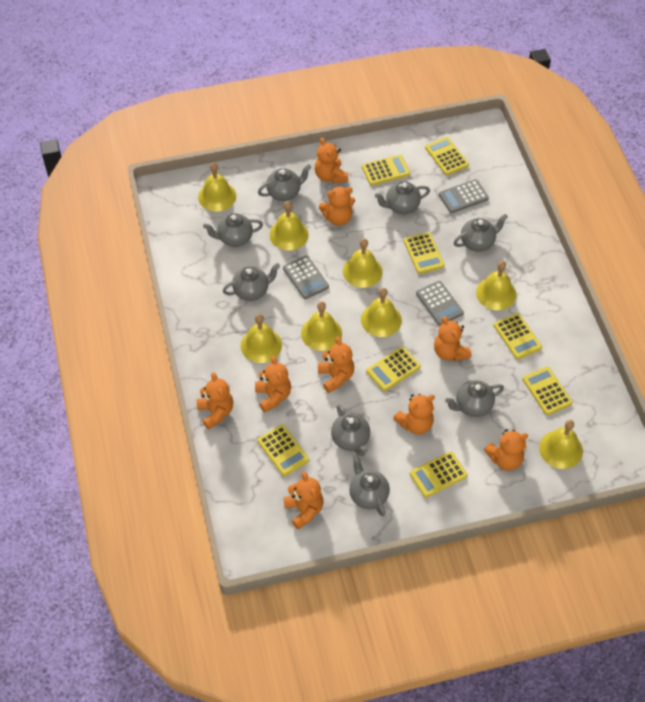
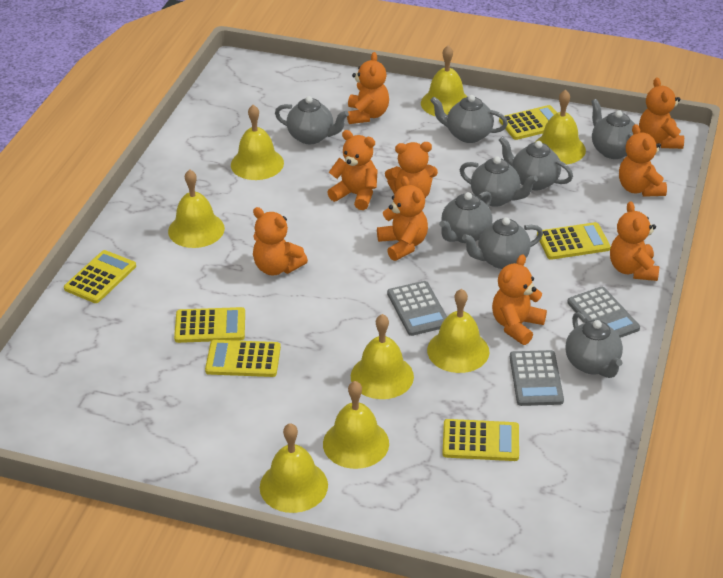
yellow calculator: 8 -> 6

